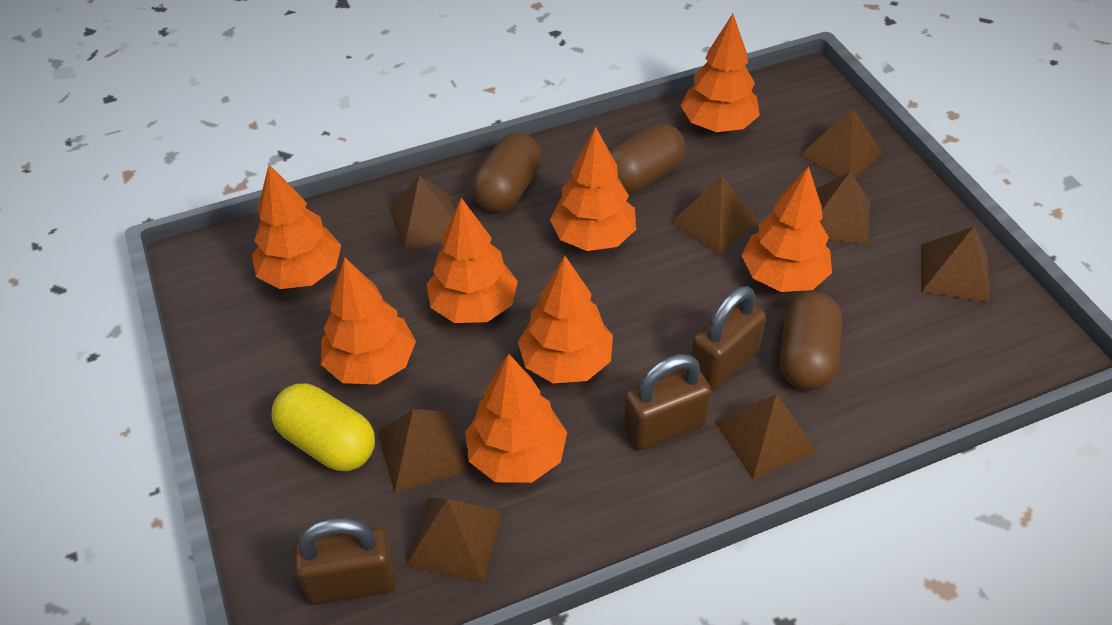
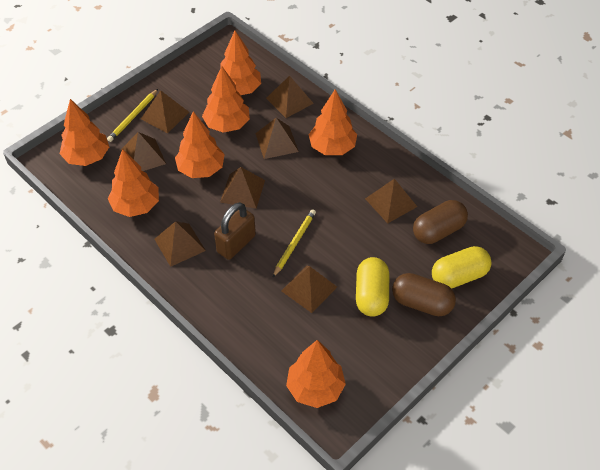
brown capsule: 3 -> 2
brown padlock: 3 -> 1
orange tree: 8 -> 7
yellow capsule: 1 -> 2
yellow pencil: 0 -> 2

